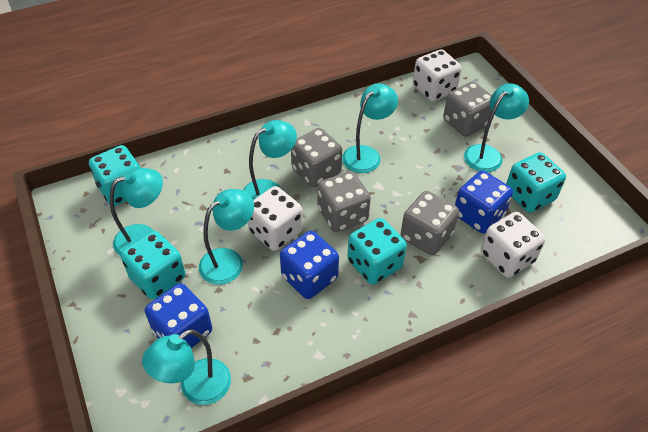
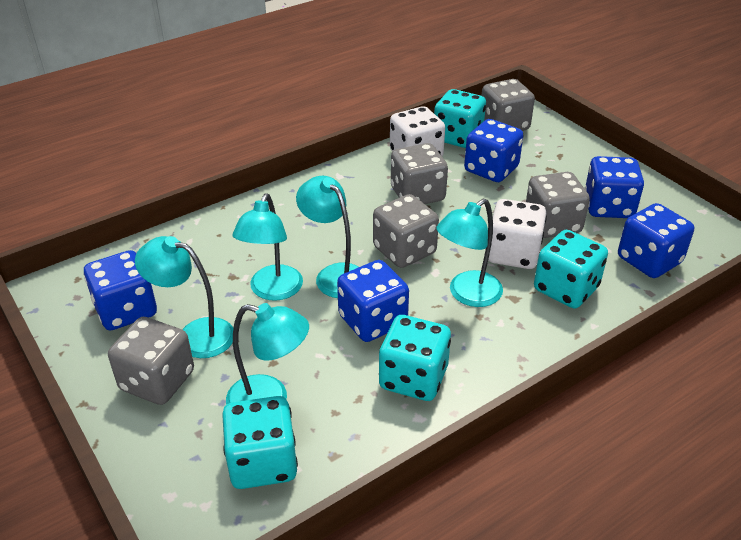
blue dice: 3 -> 5
grey dice: 4 -> 5
turquoise lamp: 6 -> 5
white dice: 3 -> 2

